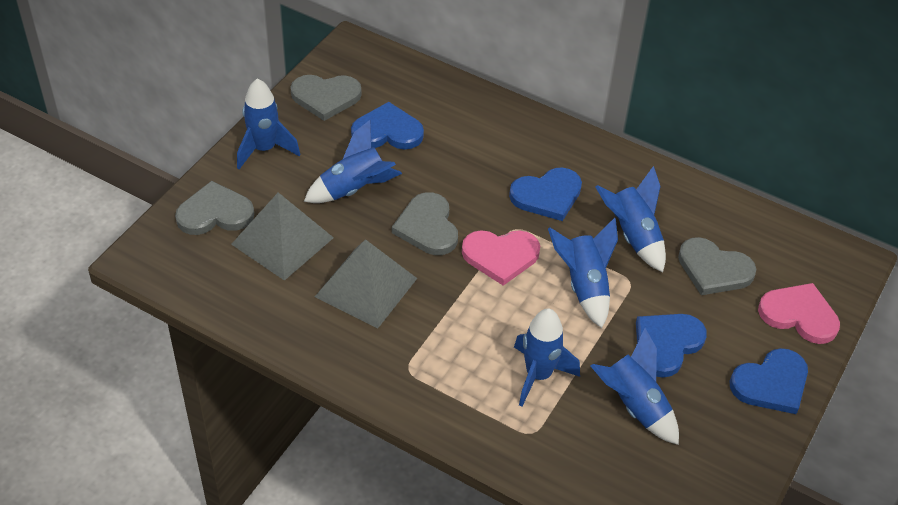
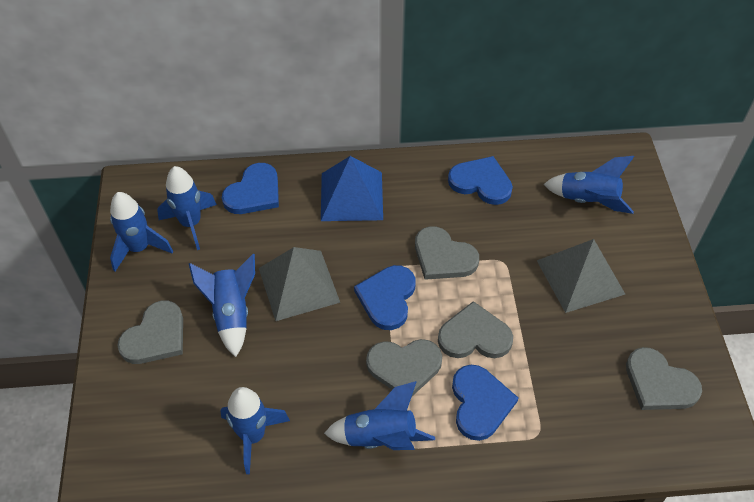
blue pyramid: 0 -> 1
grey heart: 4 -> 5
pink heart: 2 -> 0

